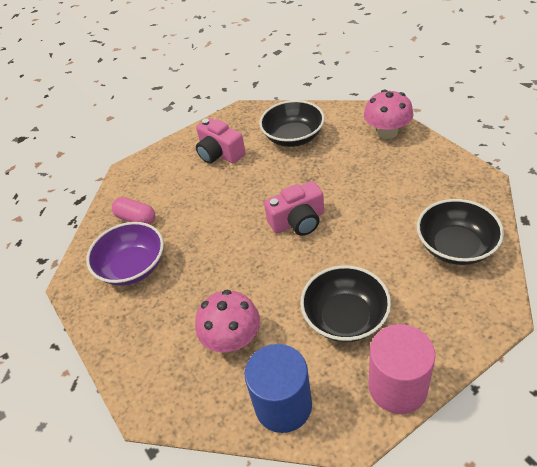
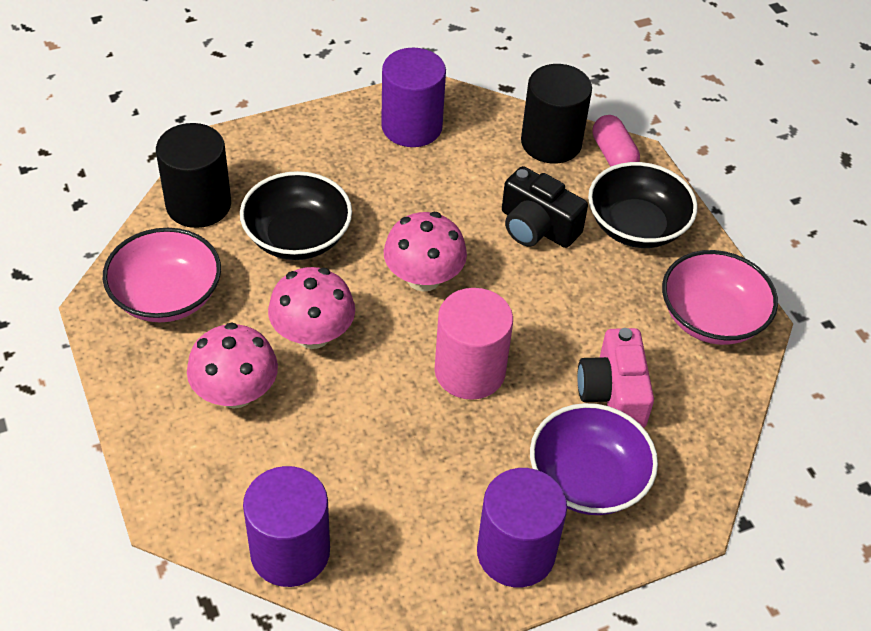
black bowl: 3 -> 2
black camera: 0 -> 1
black cylinder: 0 -> 2
blue cylinder: 1 -> 0
pink bowl: 0 -> 2
pink camera: 2 -> 1
pink mushroom: 2 -> 3
purple cylinder: 0 -> 3

